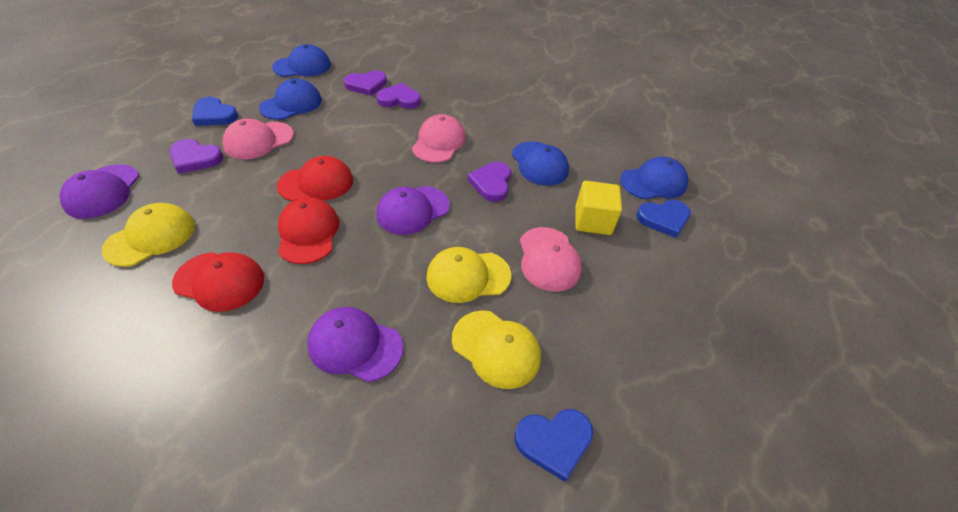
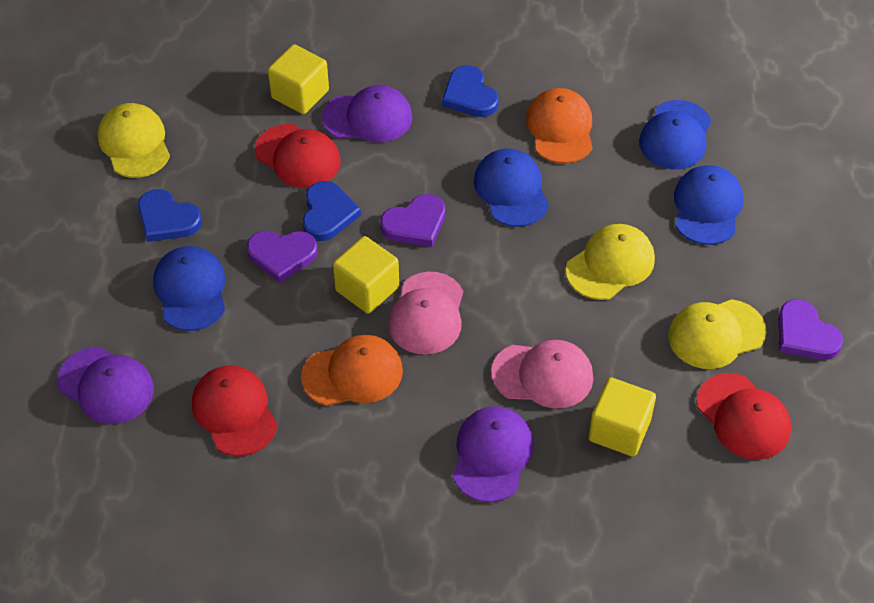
orange cap: 0 -> 2
pink cap: 3 -> 2
purple heart: 4 -> 3
yellow cube: 1 -> 3

